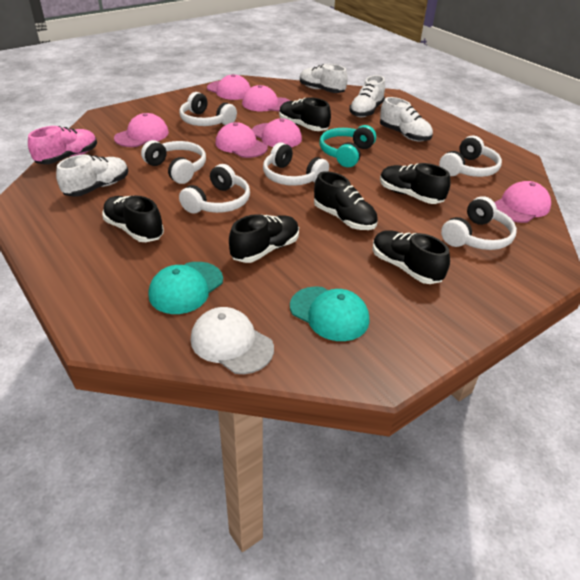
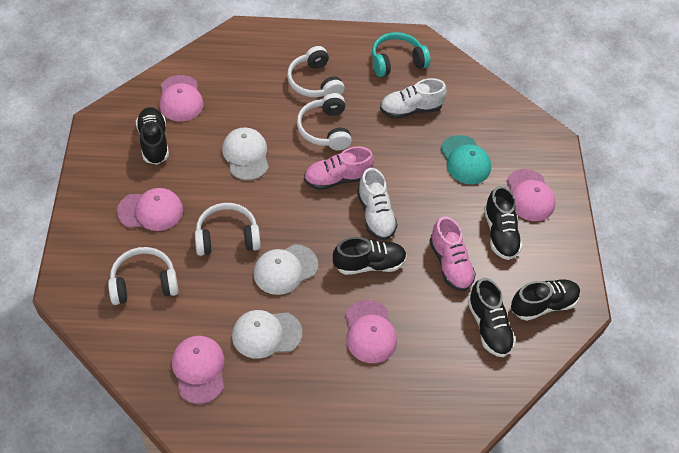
black shoe: 6 -> 5
pink cap: 6 -> 5
pink shoe: 1 -> 2
turquoise cap: 2 -> 1
white cap: 1 -> 3
white headphones: 6 -> 4
white shoe: 4 -> 2

